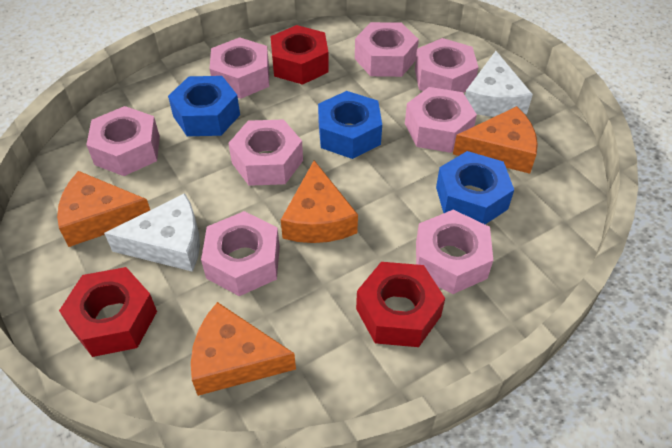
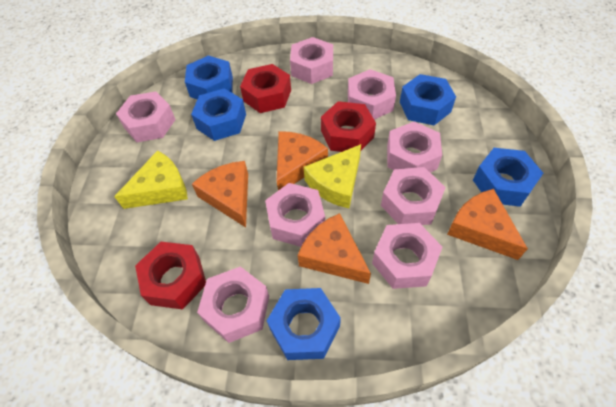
blue nut: 3 -> 5
white cheese: 2 -> 0
yellow cheese: 0 -> 2

